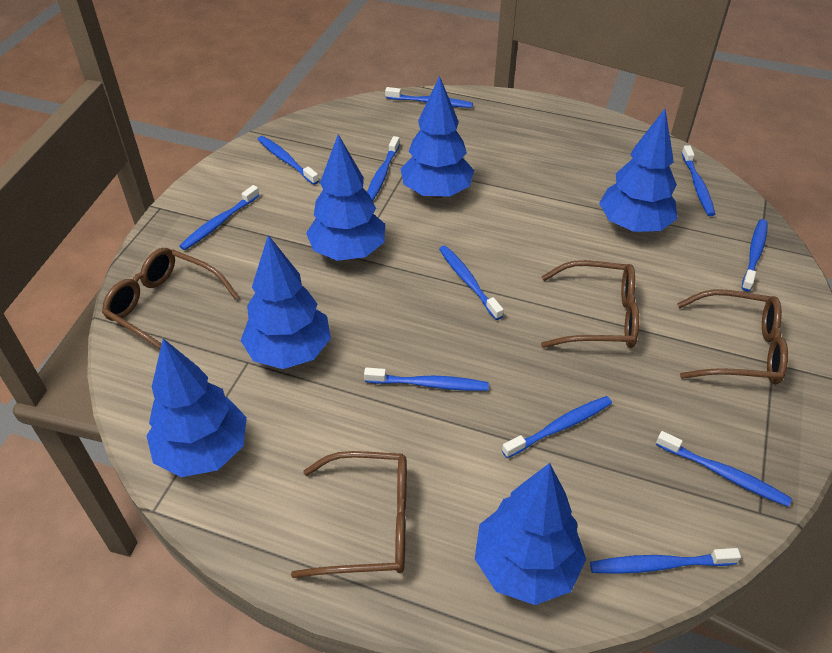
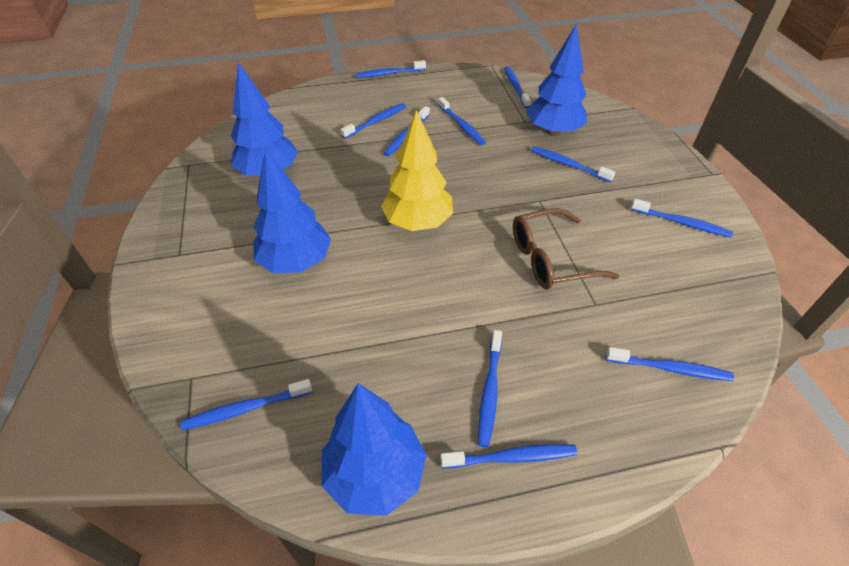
blue tree: 6 -> 4
brown glasses: 4 -> 1
yellow tree: 0 -> 1

